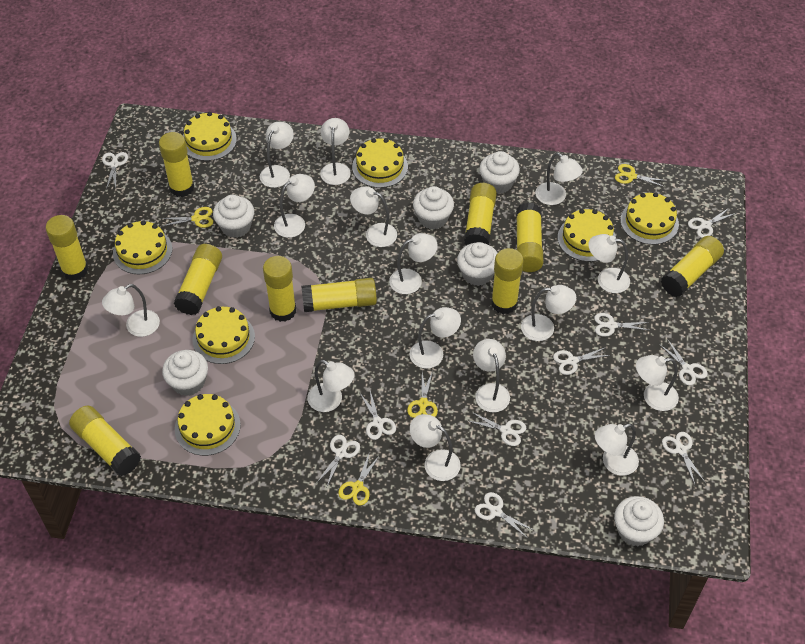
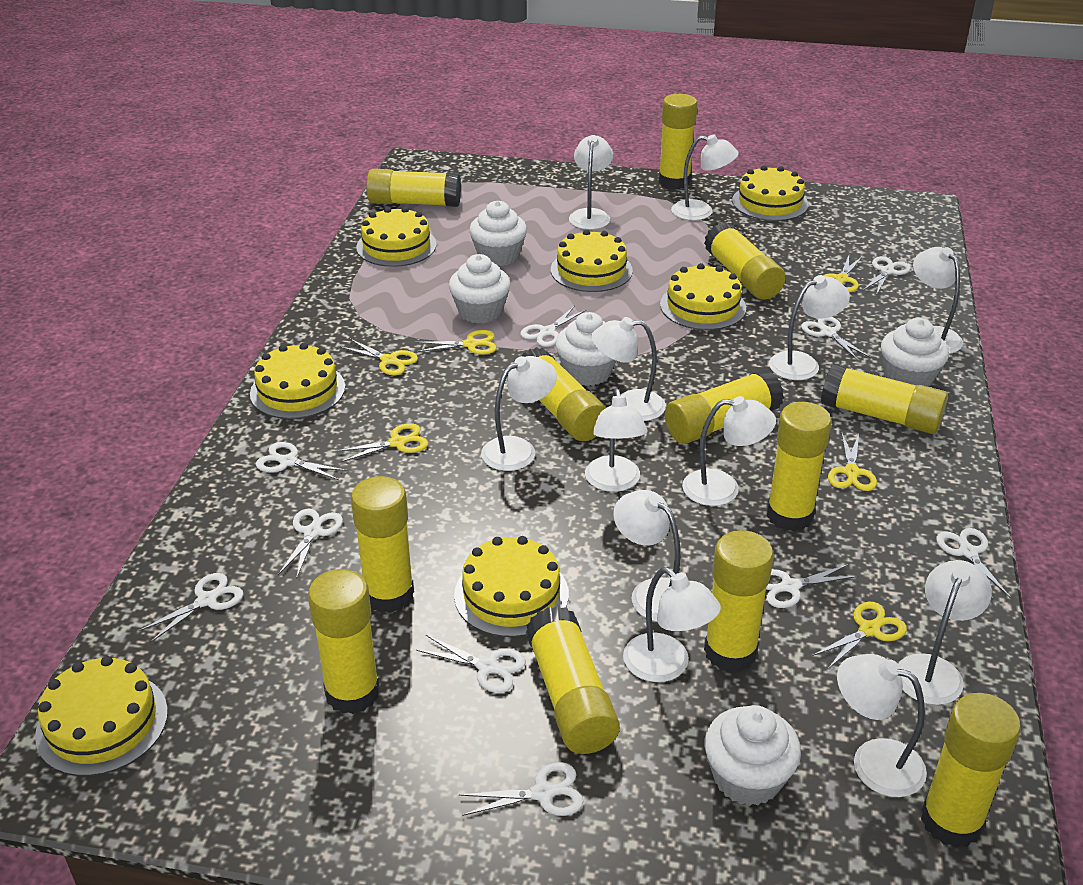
white cupcake: 6 -> 5
white lamp: 15 -> 12
yellow glue stick: 10 -> 12
yellow scissors: 4 -> 6

